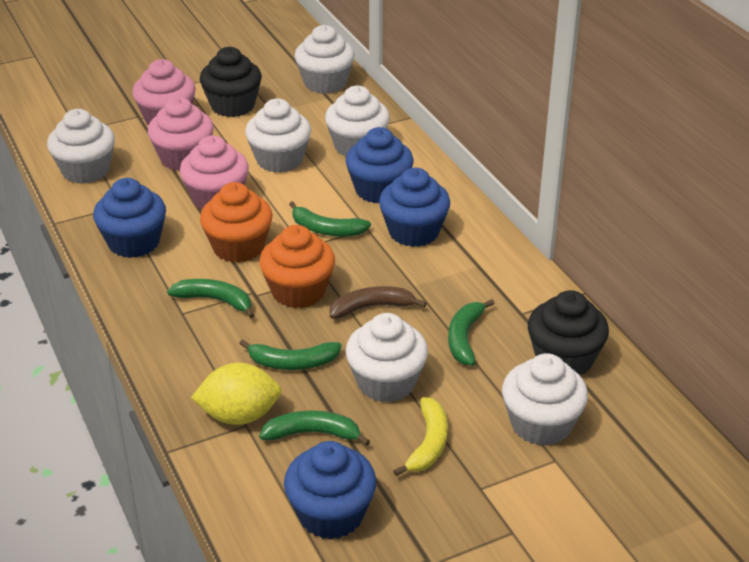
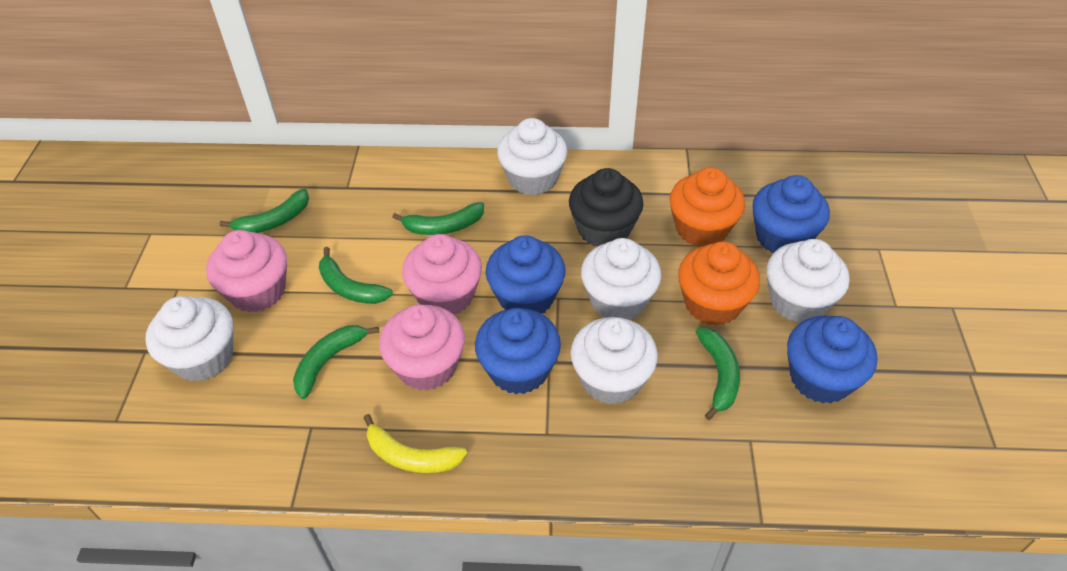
black cupcake: 2 -> 1
brown banana: 1 -> 0
white cupcake: 6 -> 5
yellow lemon: 1 -> 0

